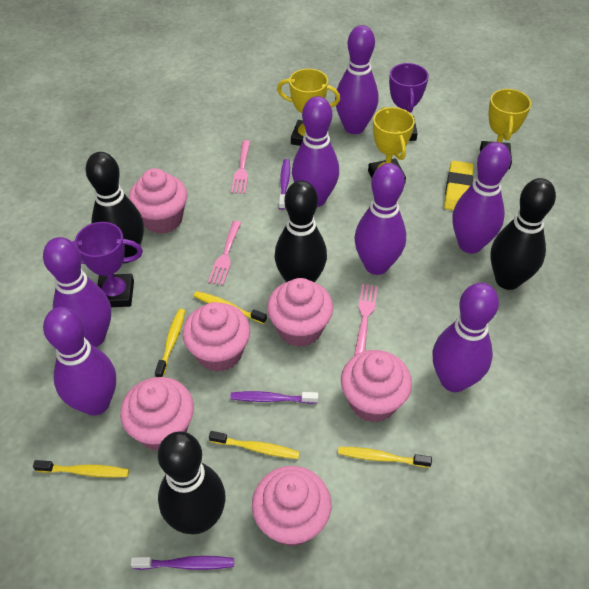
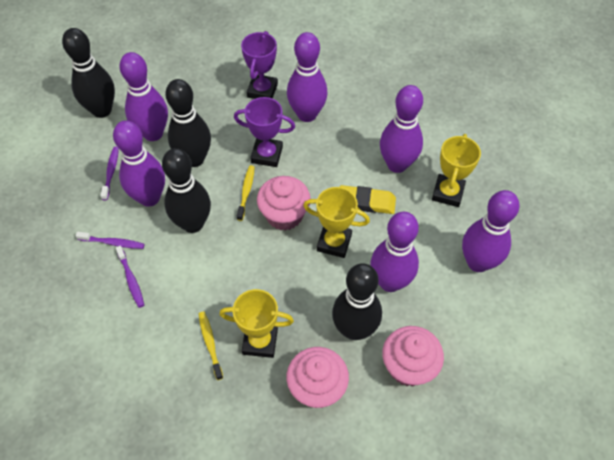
pink cupcake: 6 -> 3
pink fork: 3 -> 0
purple bowling pin: 7 -> 6
yellow toothbrush: 5 -> 2

